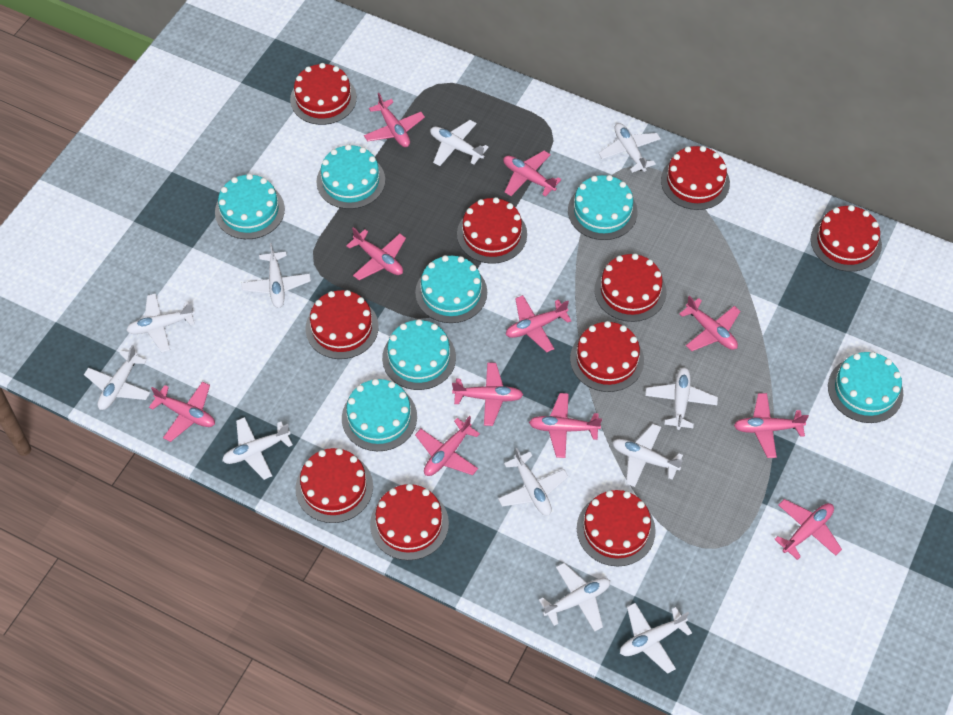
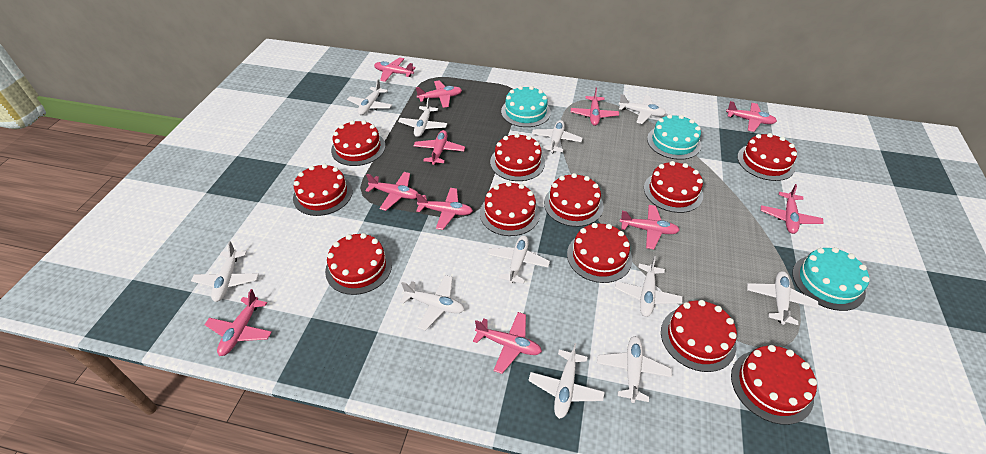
red cake: 10 -> 11
turquoise cake: 7 -> 3

